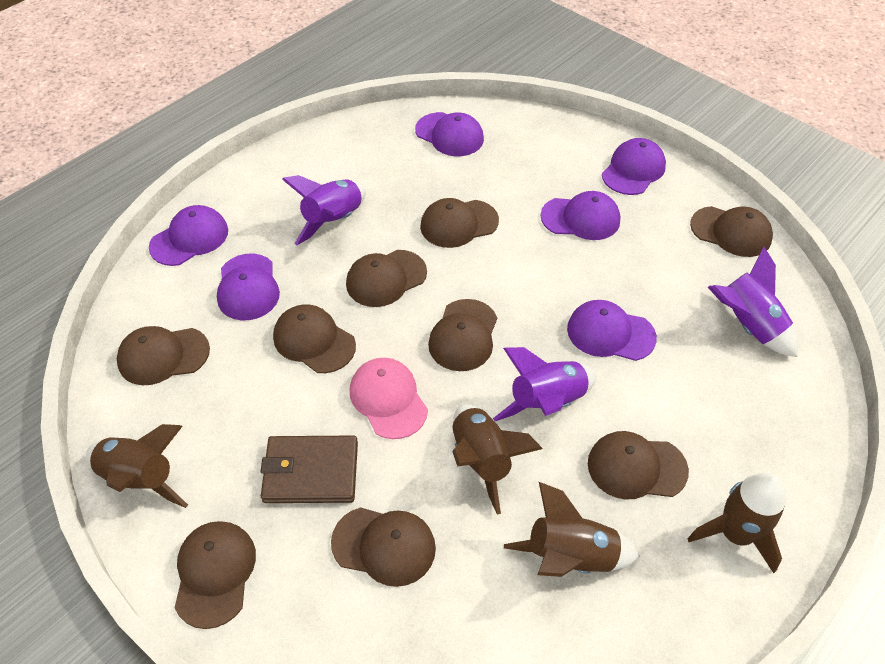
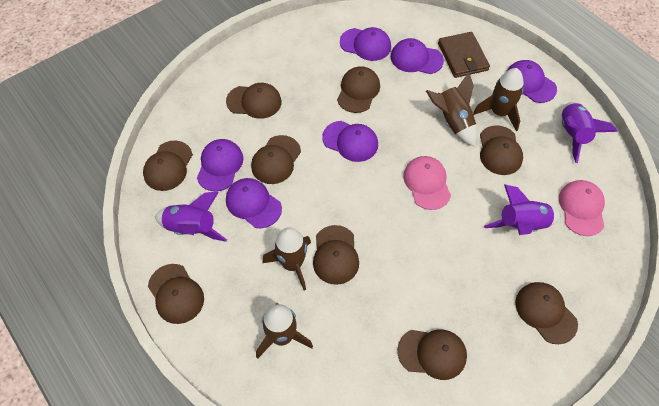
pink cap: 1 -> 2

